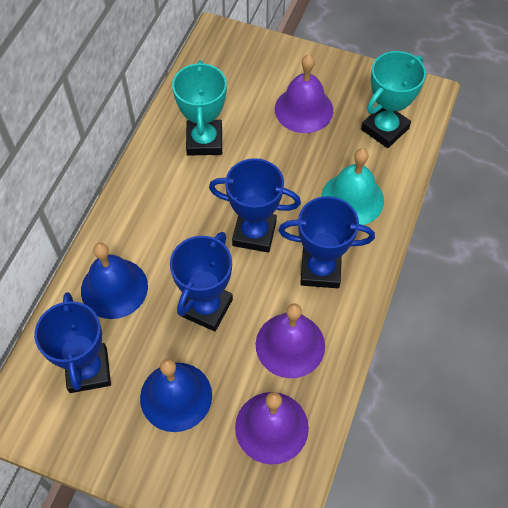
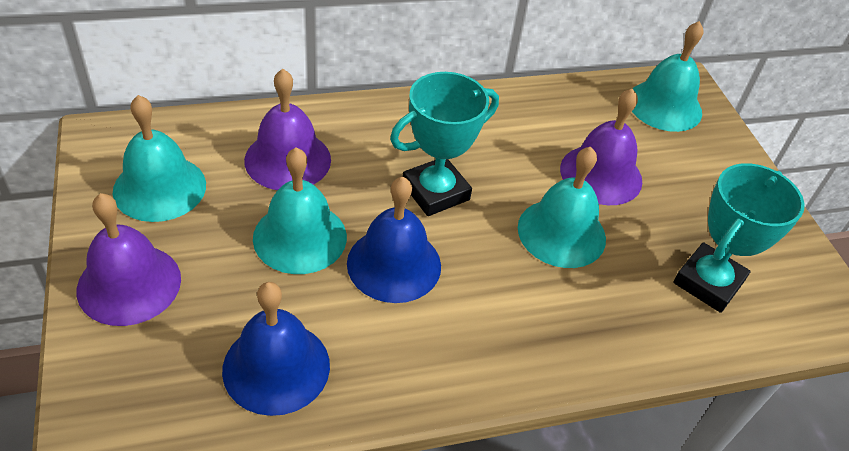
blue trophy: 4 -> 0
turquoise bell: 1 -> 4

